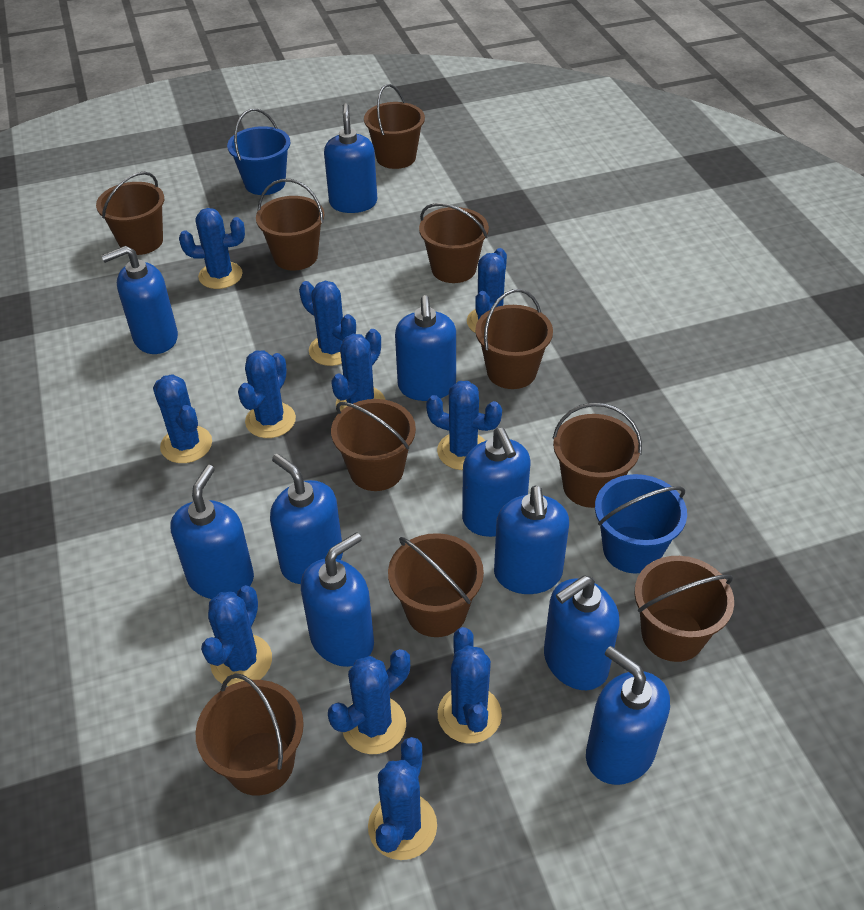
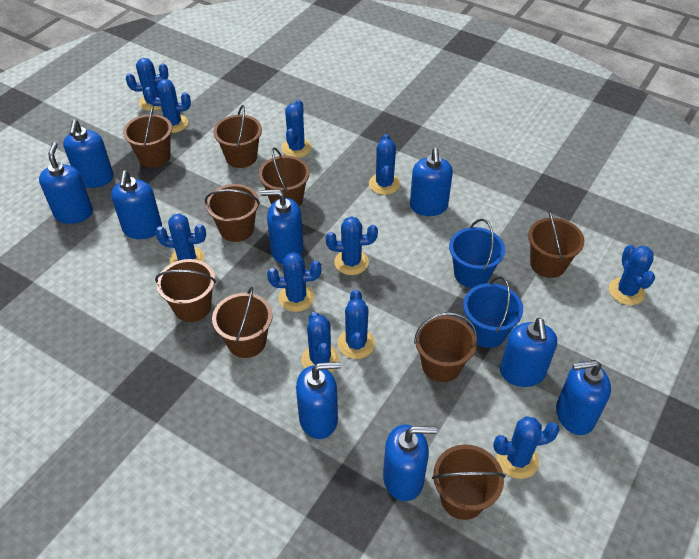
blue soap dispenser: 10 -> 9
brown bucket: 10 -> 9

